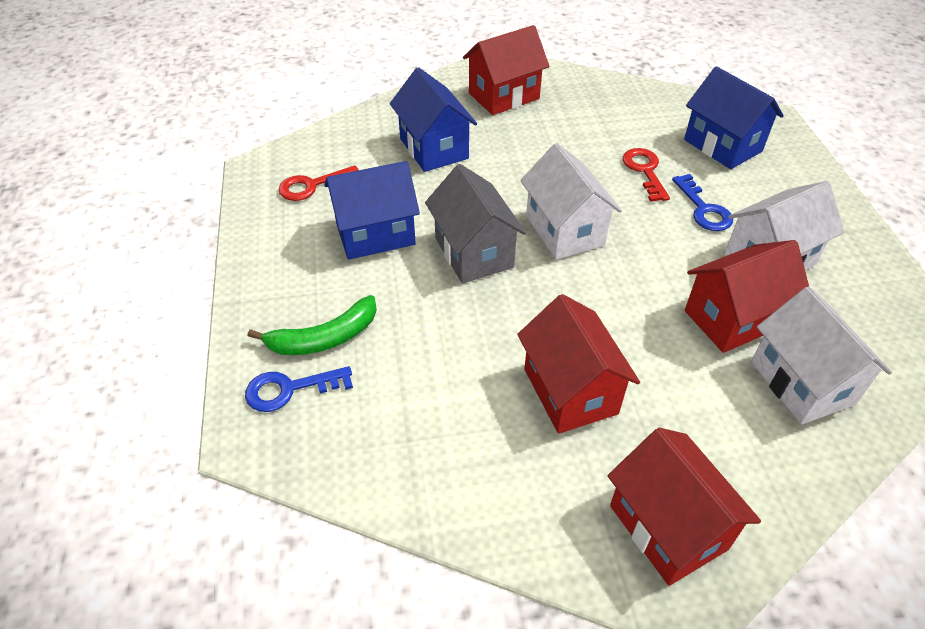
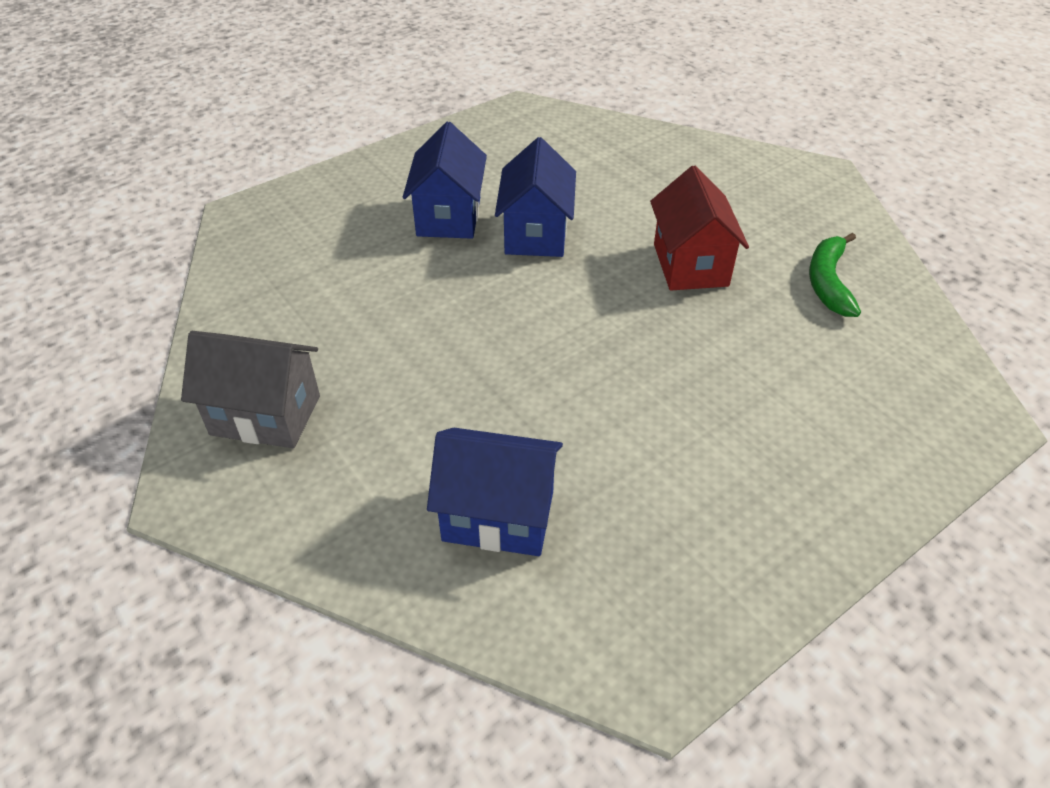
blue key: 2 -> 0
red house: 4 -> 1
red key: 2 -> 0
white house: 3 -> 0

